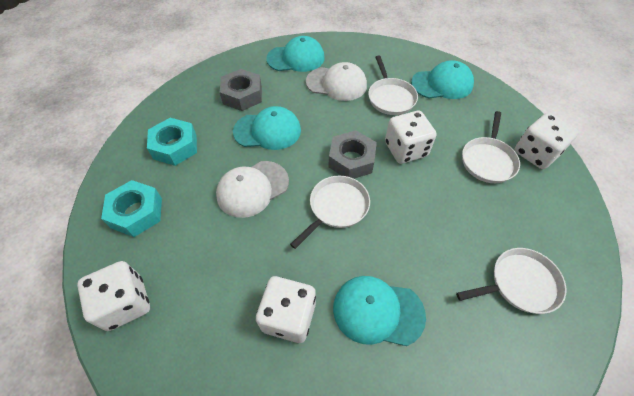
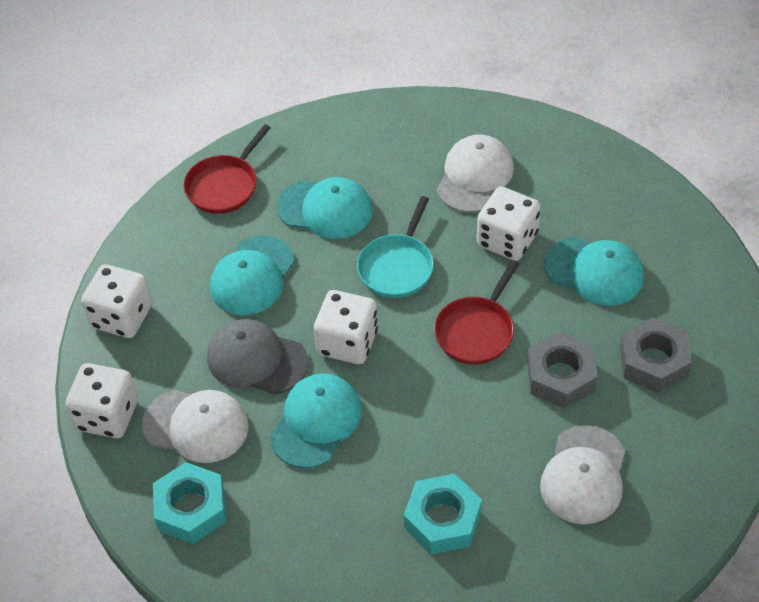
grey cap: 0 -> 1
red pan: 0 -> 2
turquoise pan: 0 -> 1
white cap: 2 -> 3
white pan: 4 -> 0

